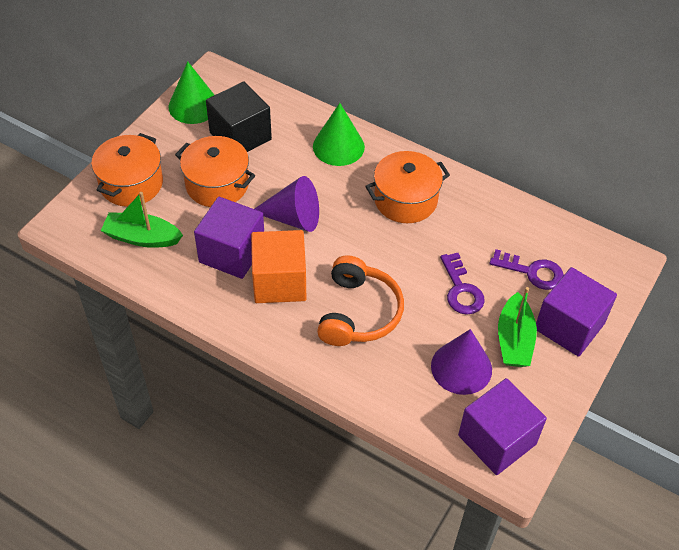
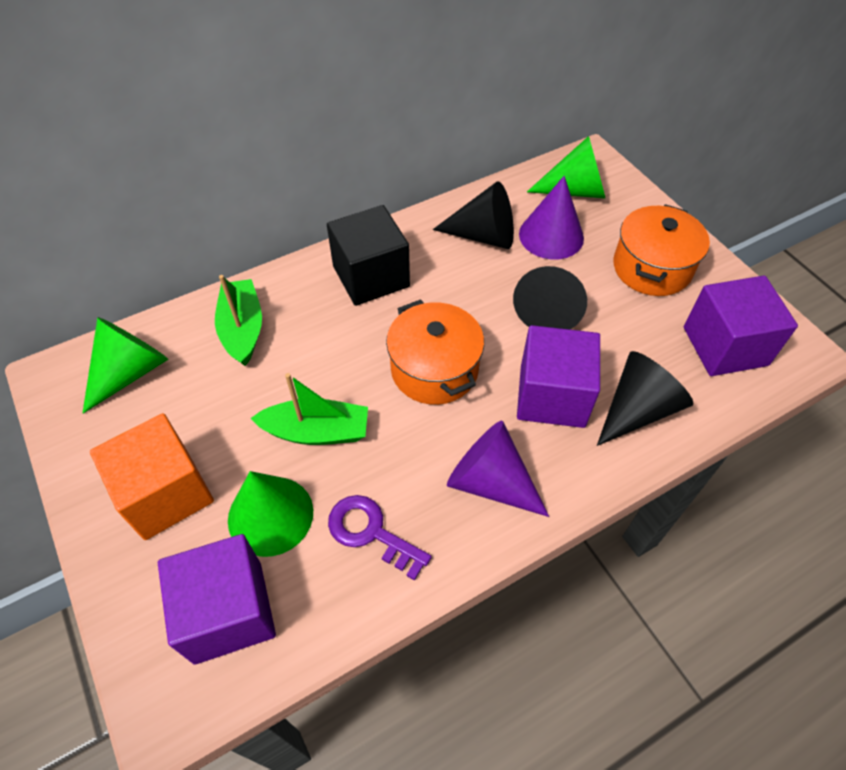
black cone: 0 -> 3
green cone: 2 -> 3
orange headphones: 1 -> 0
orange pot: 3 -> 2
purple key: 2 -> 1

